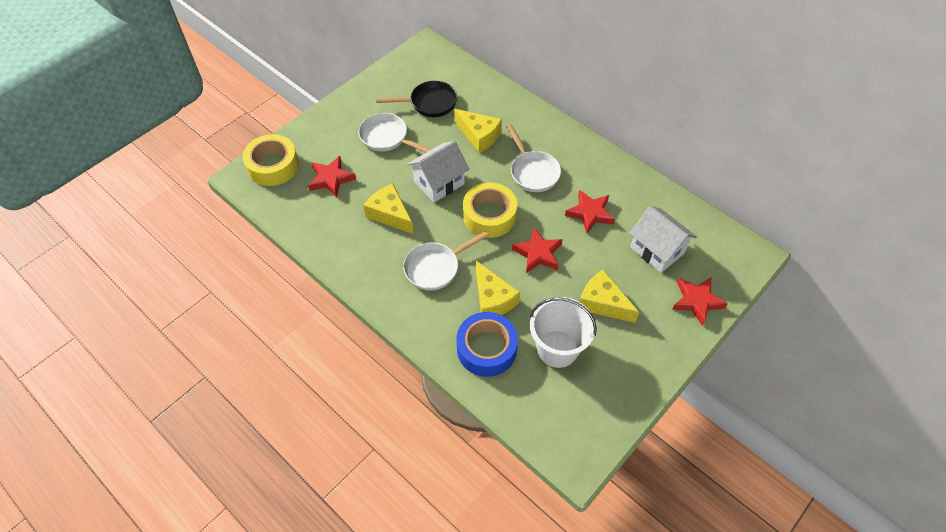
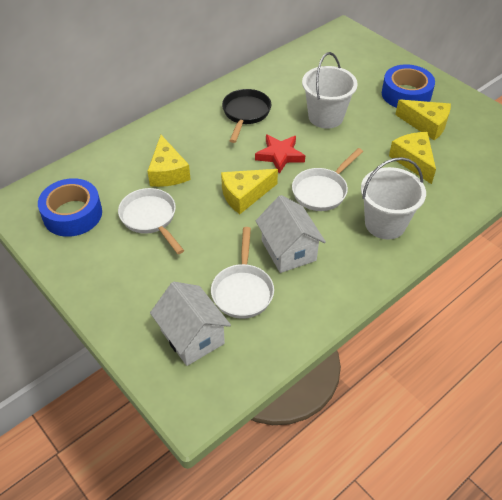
blue tape: 1 -> 2
red star: 4 -> 1
white bucket: 1 -> 2
yellow tape: 2 -> 0

